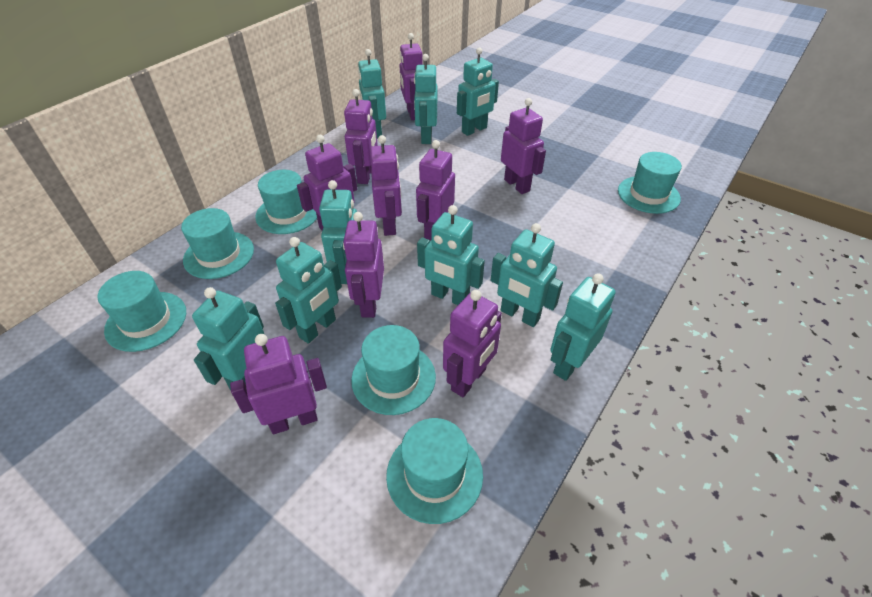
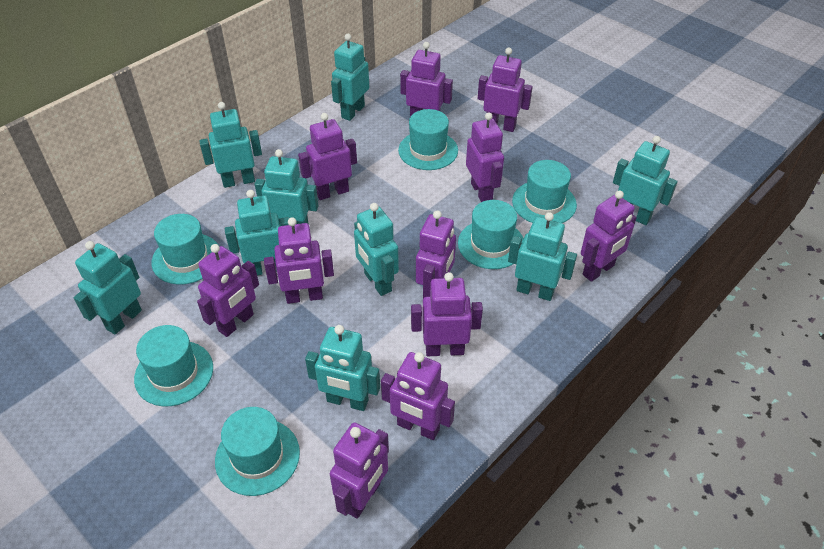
purple robot: 9 -> 11

